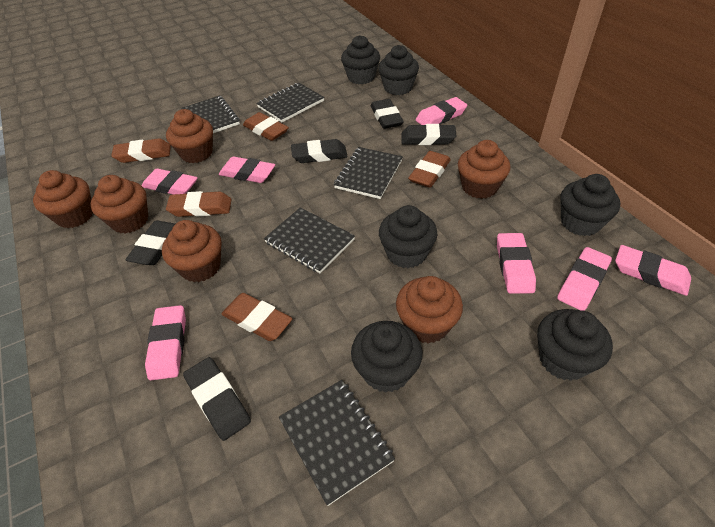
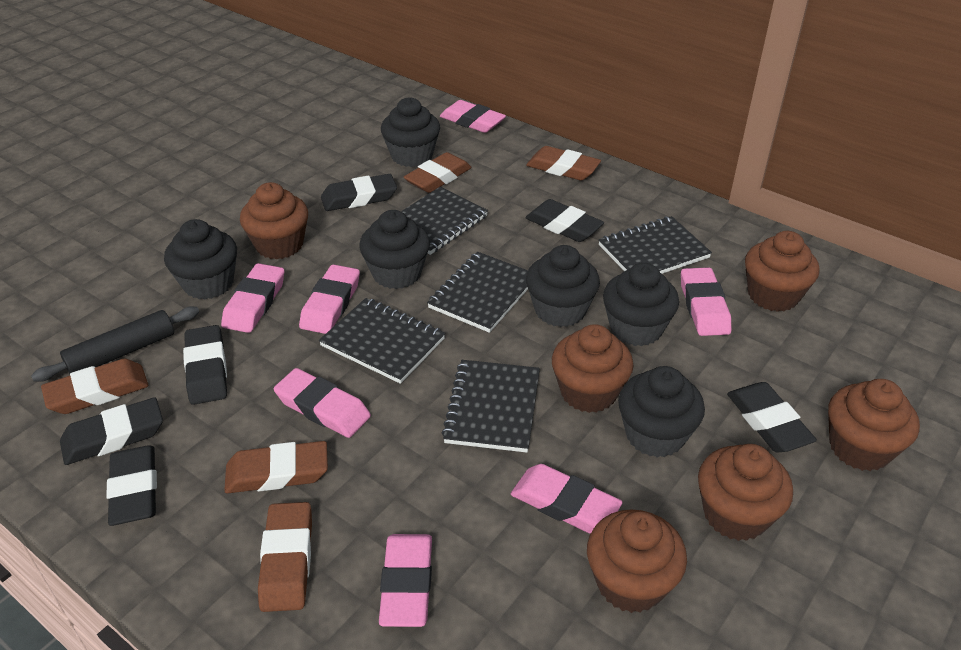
black eraser: 5 -> 6
black rolling pin: 0 -> 1

